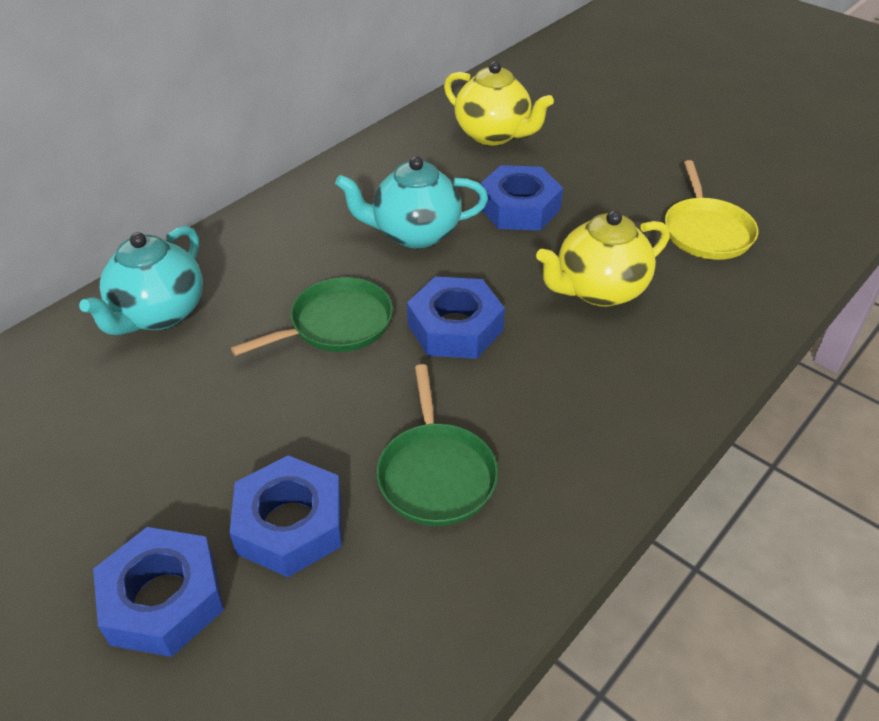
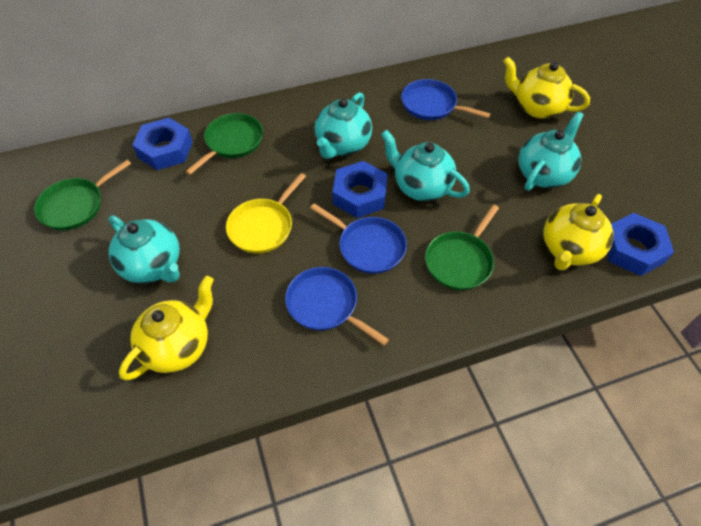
blue nut: 4 -> 3
blue pan: 0 -> 3
green pan: 2 -> 3
turquoise teapot: 2 -> 4
yellow teapot: 2 -> 3

